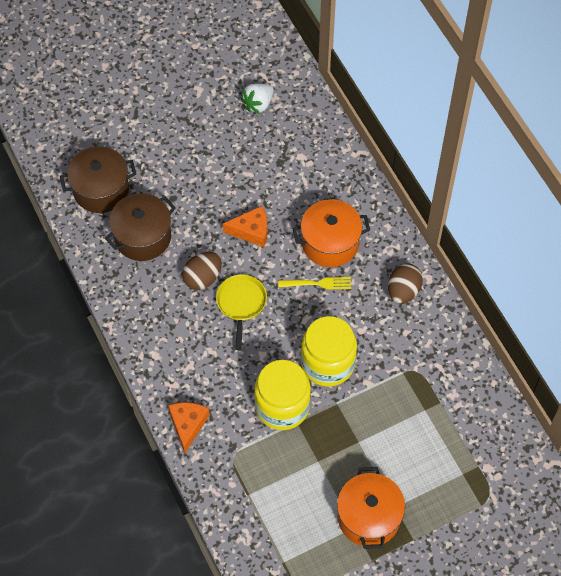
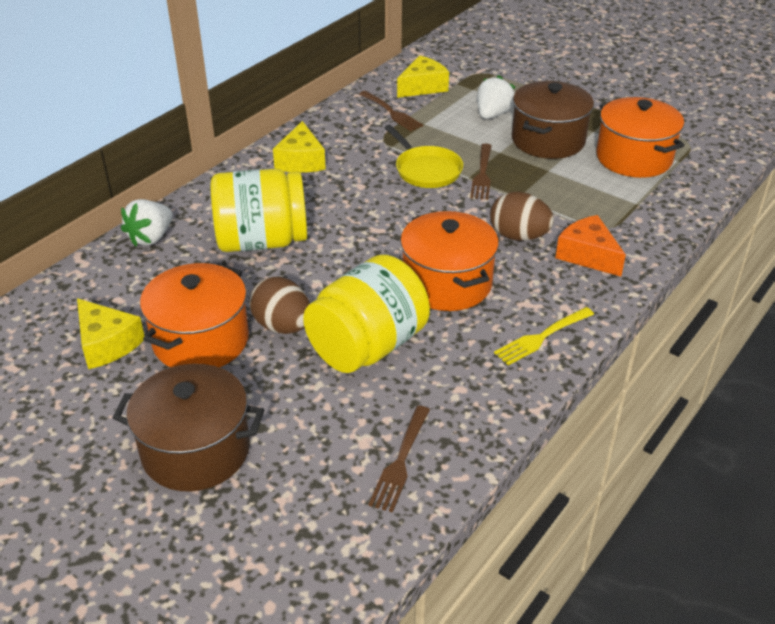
brown fork: 0 -> 3
orange cheese: 2 -> 1
orange pot: 2 -> 3
white strawberry: 1 -> 2
yellow cheese: 0 -> 3

